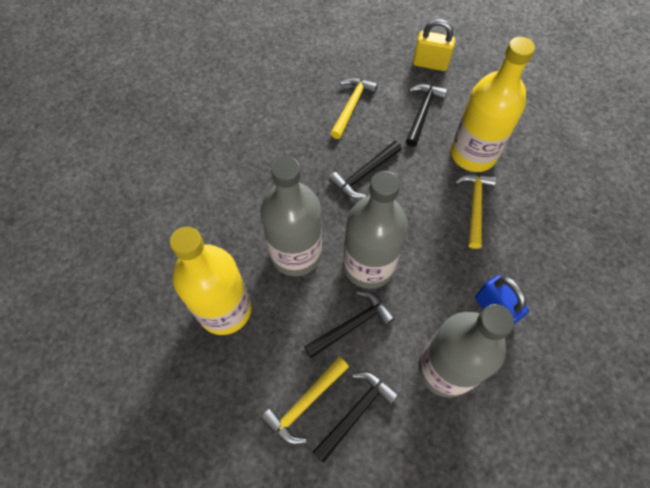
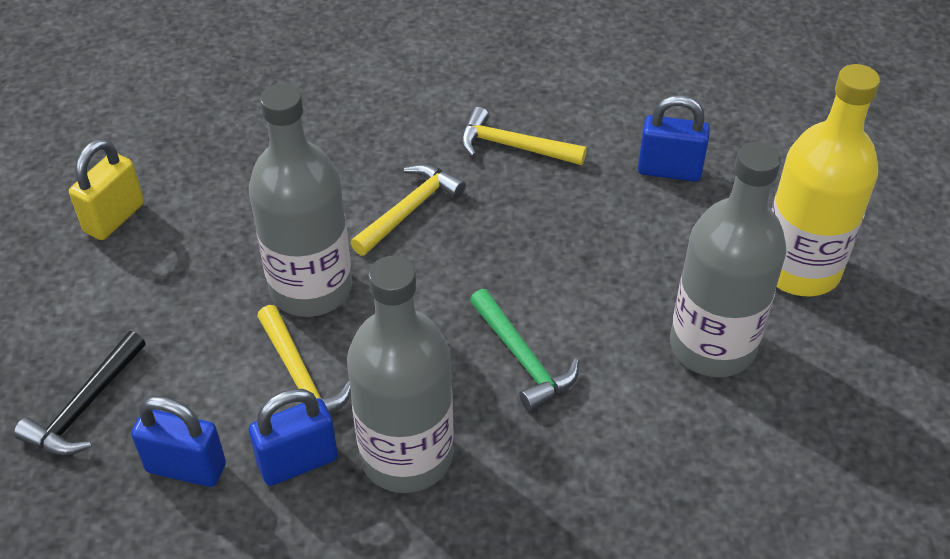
black hammer: 4 -> 1
blue padlock: 1 -> 3
green hammer: 0 -> 1
yellow bottle: 2 -> 1

